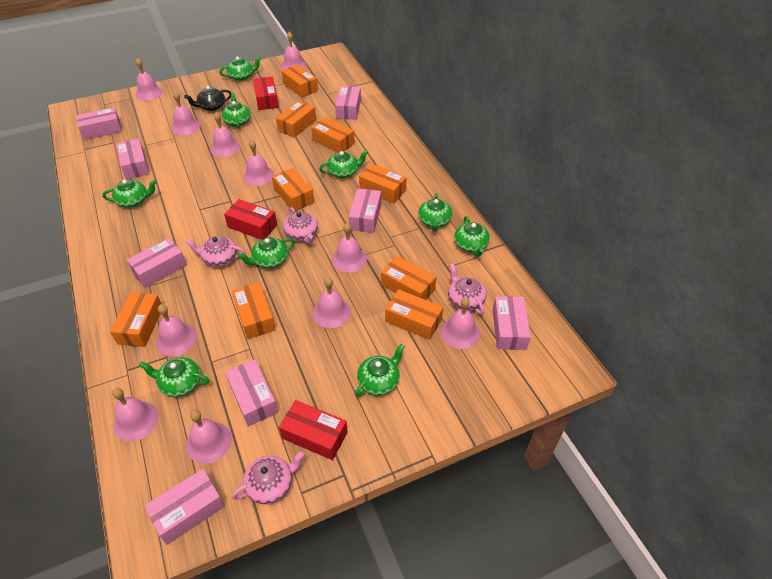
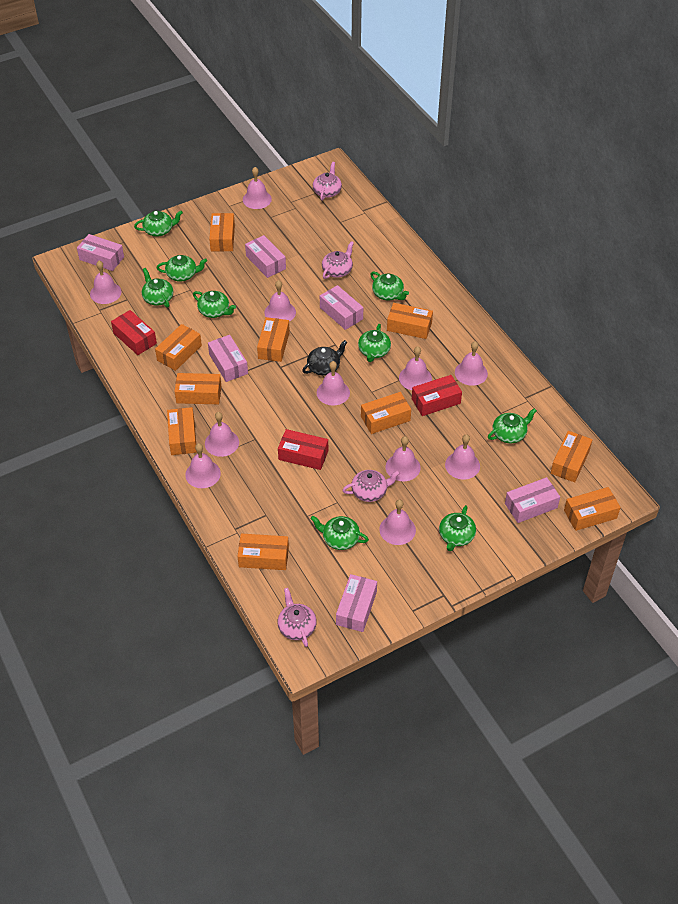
orange box: 9 -> 10
pink box: 8 -> 6

